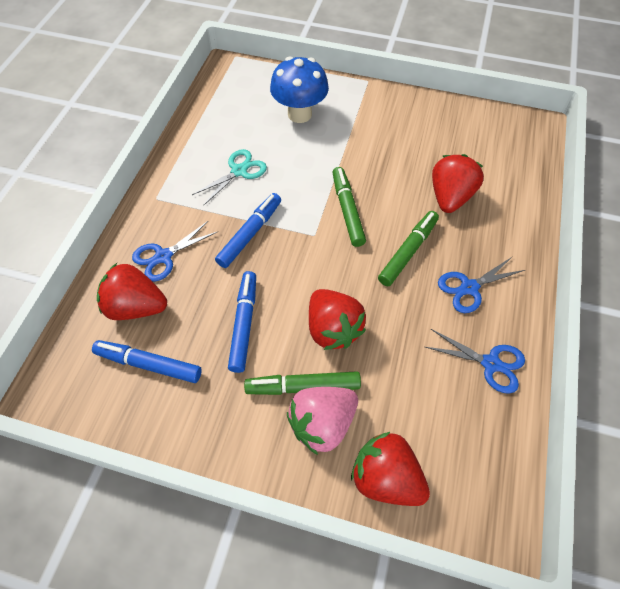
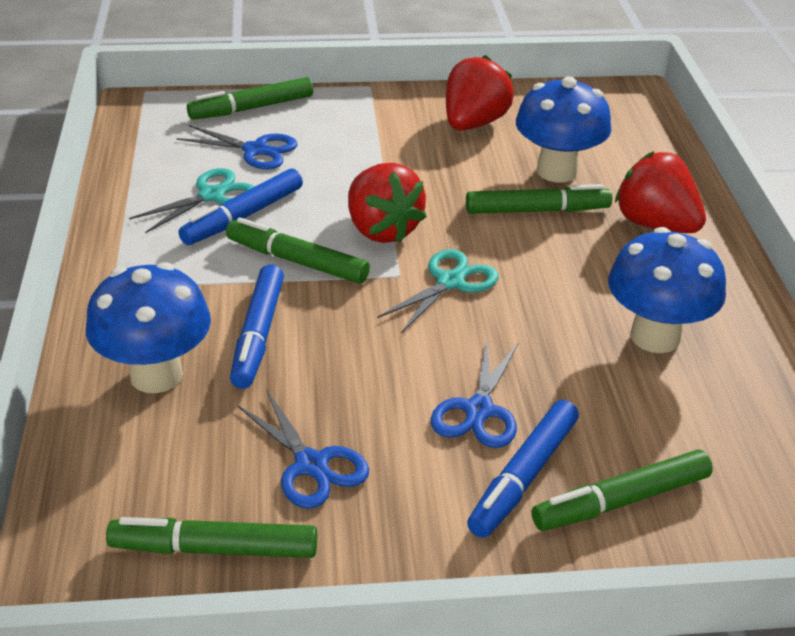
blue mushroom: 1 -> 3
green marker: 3 -> 5
pink strawberry: 1 -> 0
red strawberry: 4 -> 3
turquoise scissors: 1 -> 2

